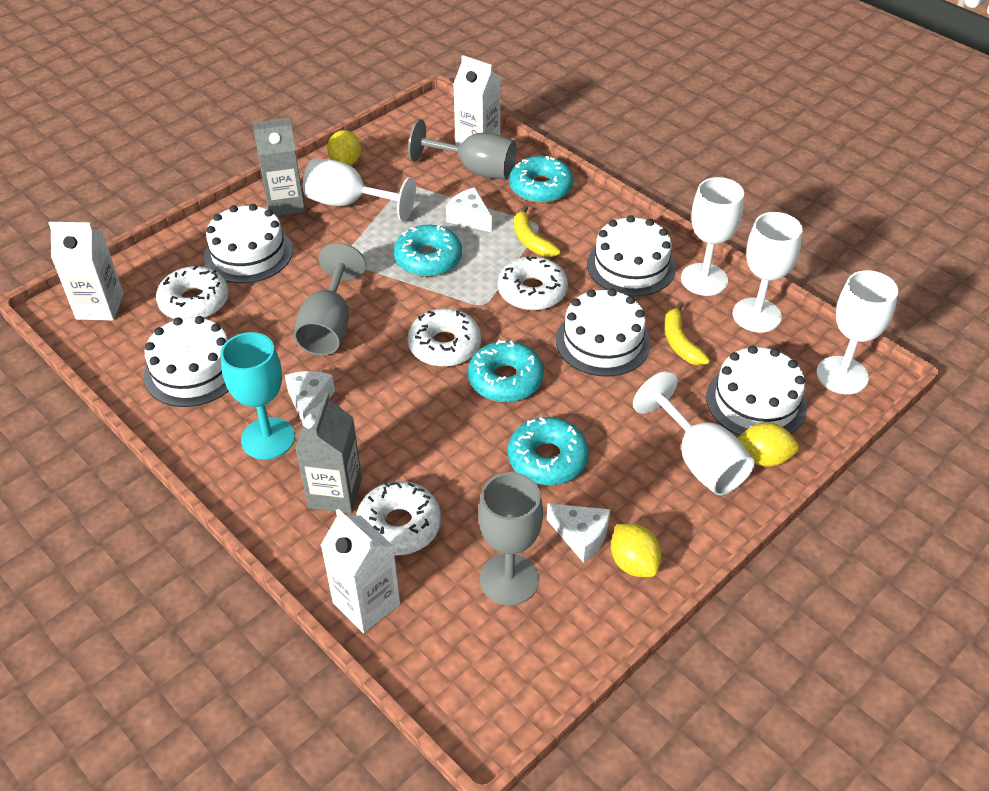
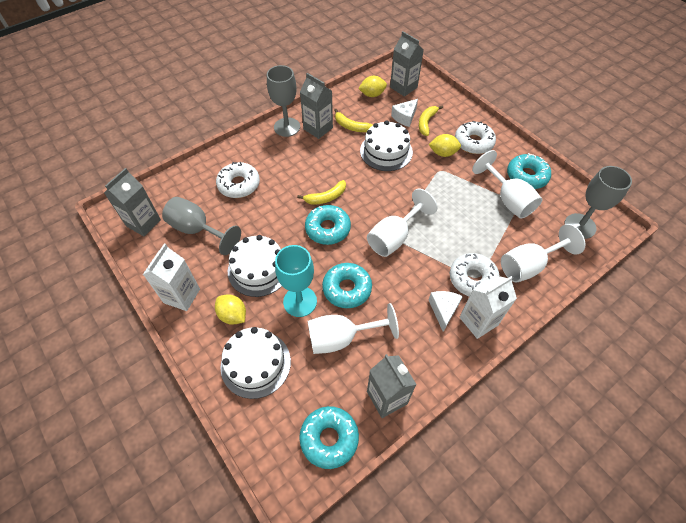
grey carton: 2 -> 4
white cake: 5 -> 3
white carton: 3 -> 2
white cheese: 3 -> 2
white donut: 4 -> 3
white goblet: 5 -> 4
yellow banana: 2 -> 3

